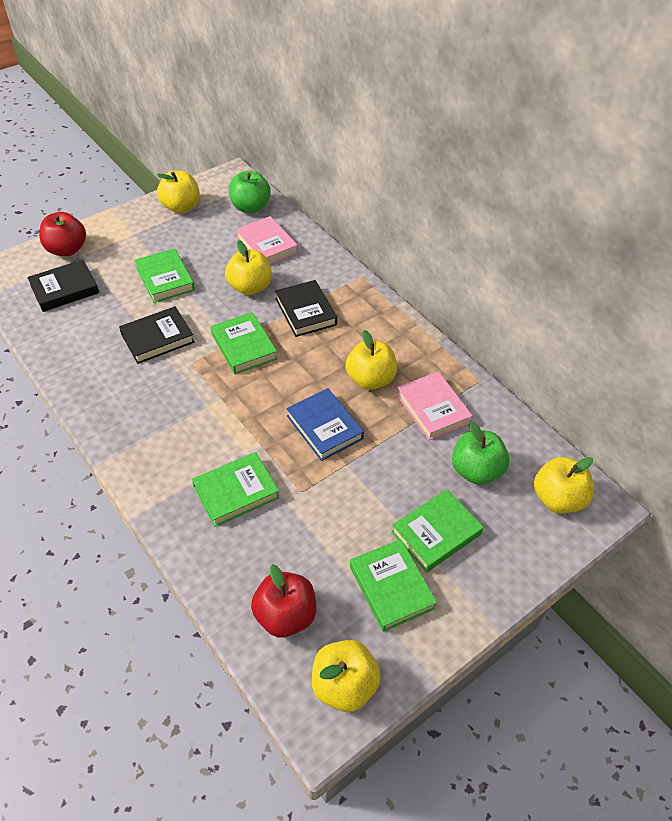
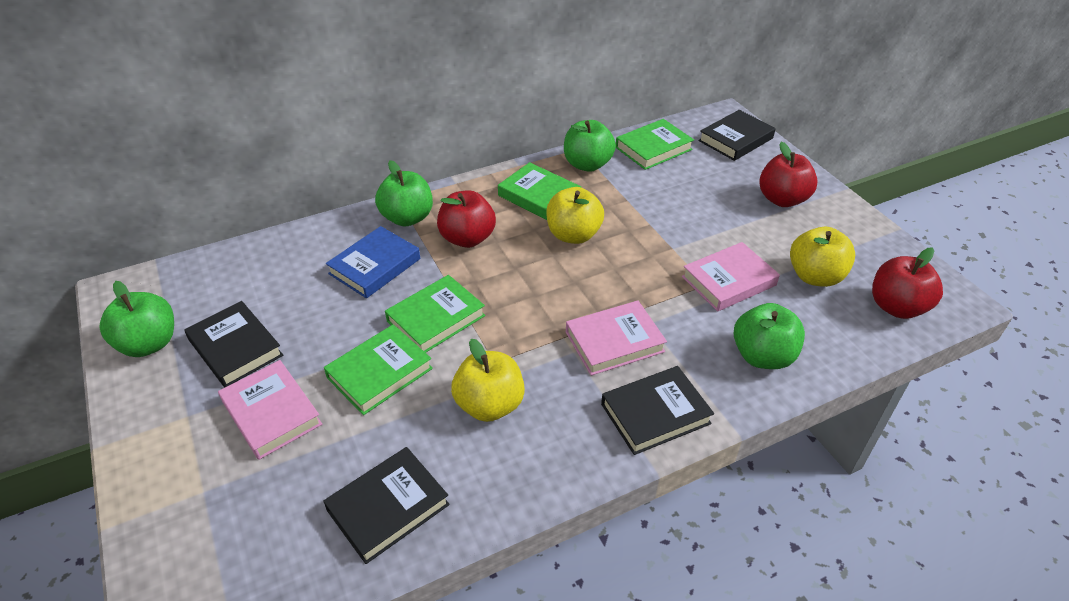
black book: 3 -> 4
green apple: 2 -> 4
green book: 5 -> 4
pink book: 2 -> 3
red apple: 2 -> 3
yellow apple: 5 -> 3

